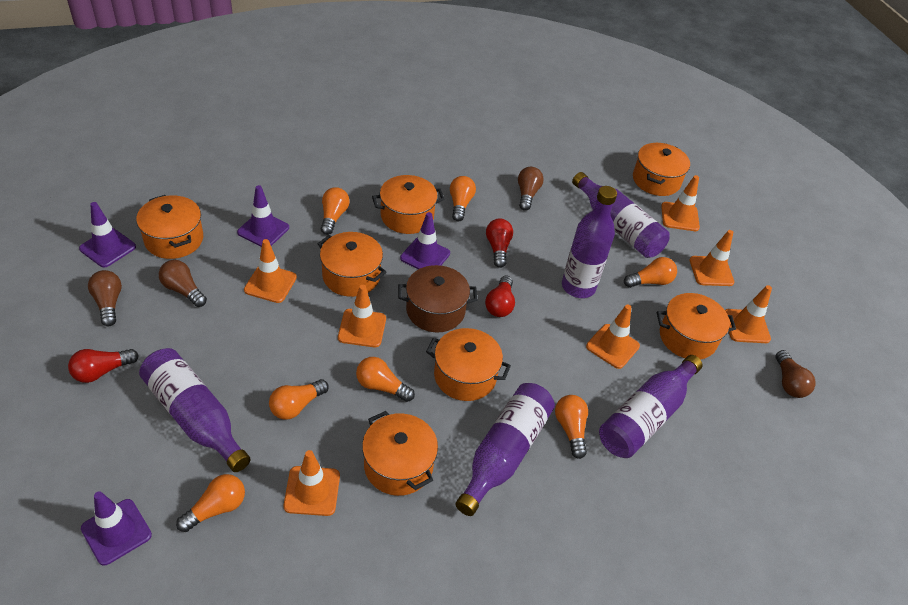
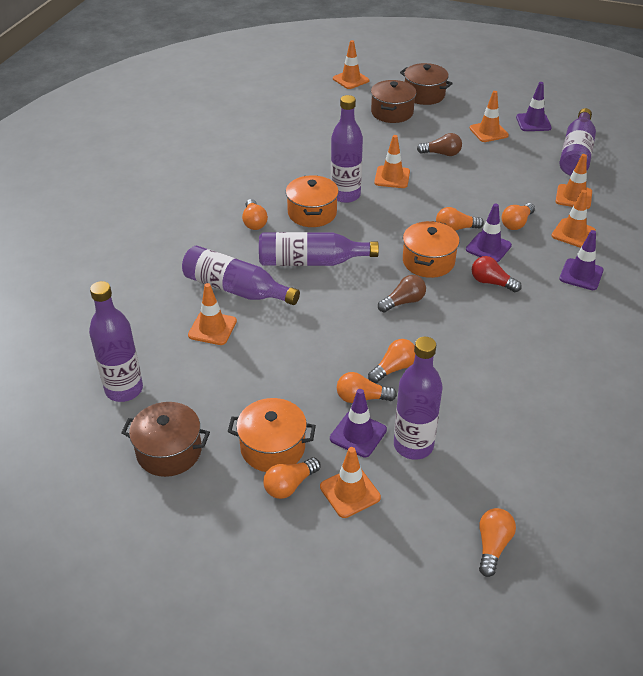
brown light bulb: 4 -> 2
brown pot: 1 -> 3
orange pot: 7 -> 3
purple bottle: 5 -> 6
red light bulb: 3 -> 1

